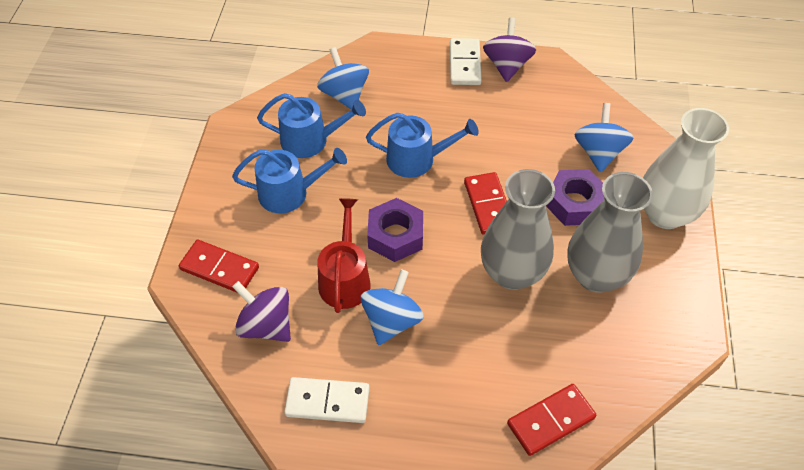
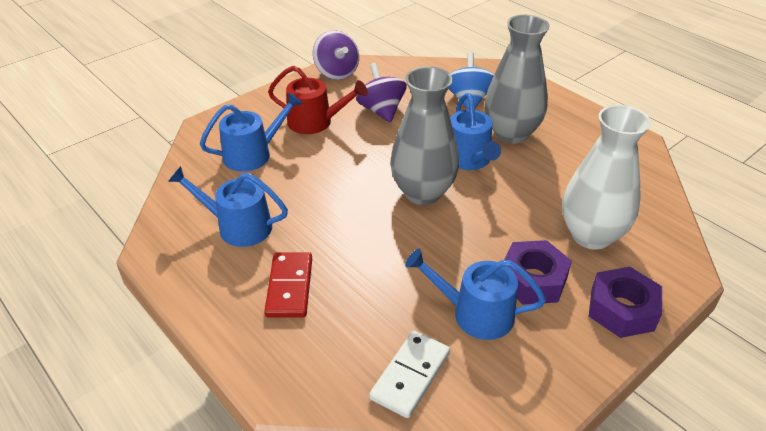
blue spinning top: 3 -> 1
blue watering can: 3 -> 4
red domino: 3 -> 1
white domino: 2 -> 1

